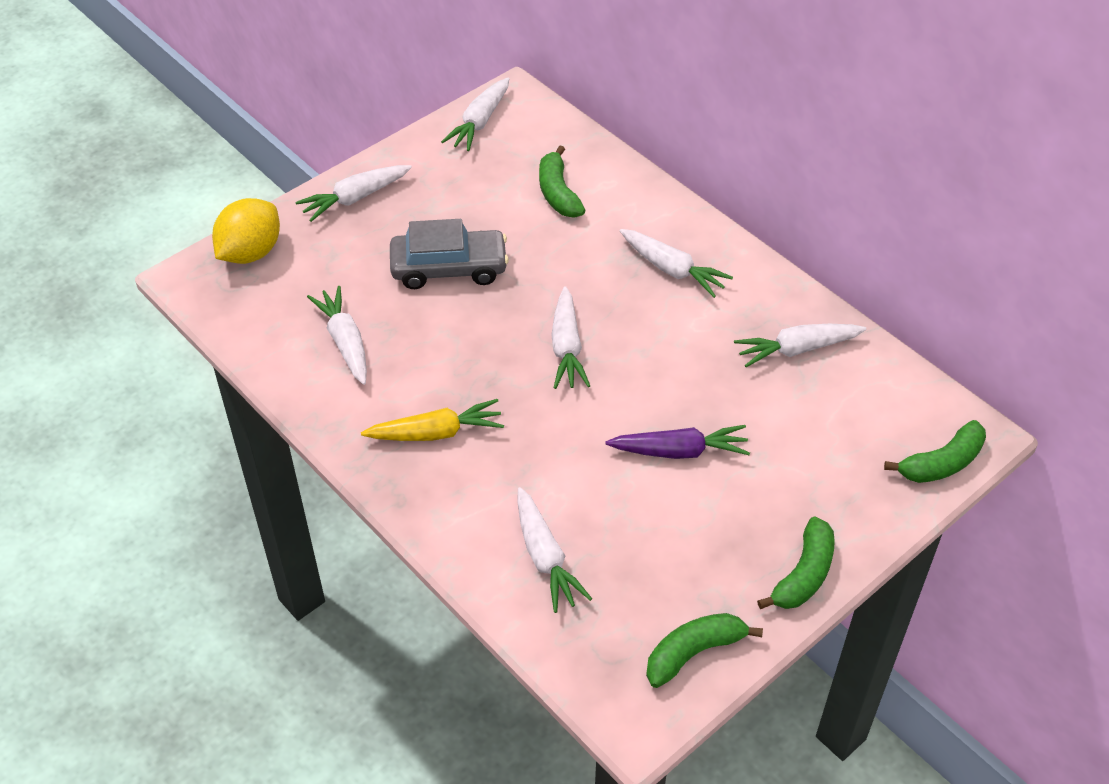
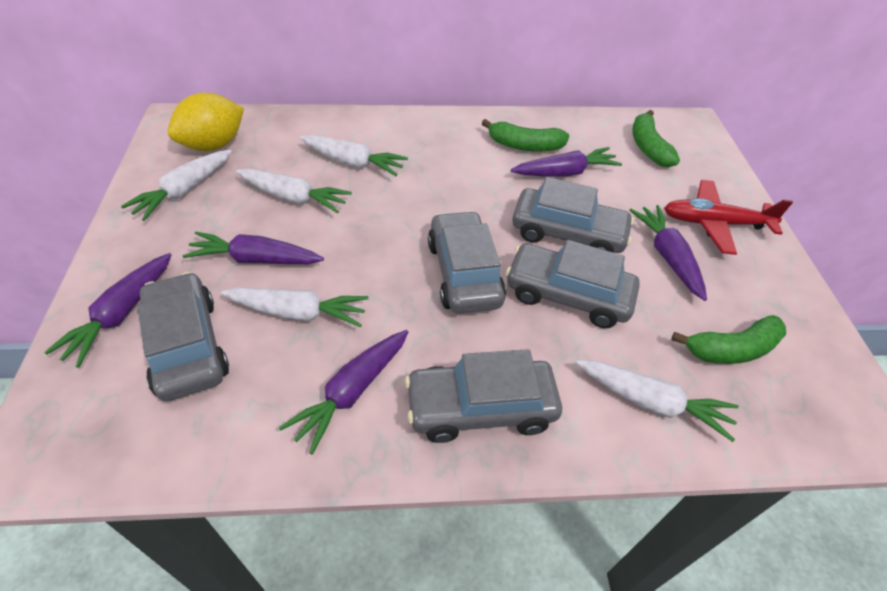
green banana: 4 -> 3
grey car: 1 -> 5
purple carrot: 1 -> 5
red plane: 0 -> 1
white carrot: 7 -> 5
yellow carrot: 1 -> 0

